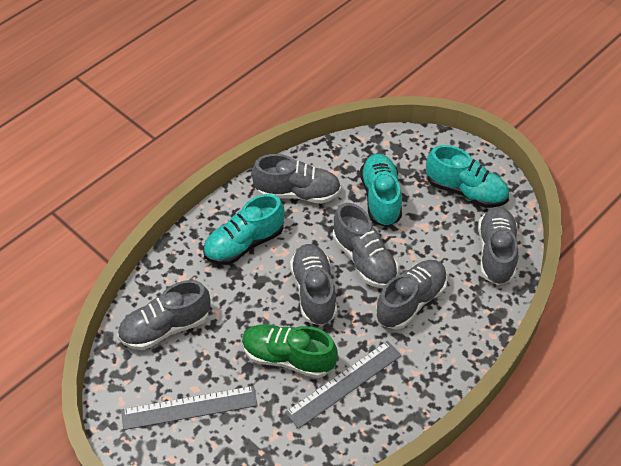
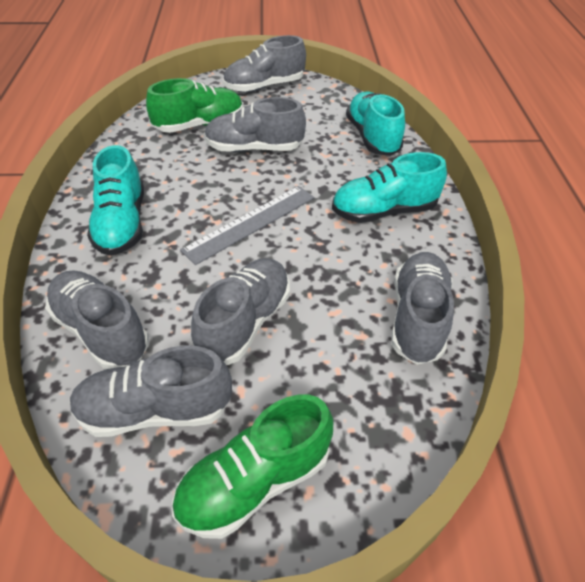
green shoe: 1 -> 2
grey ruler: 2 -> 1

